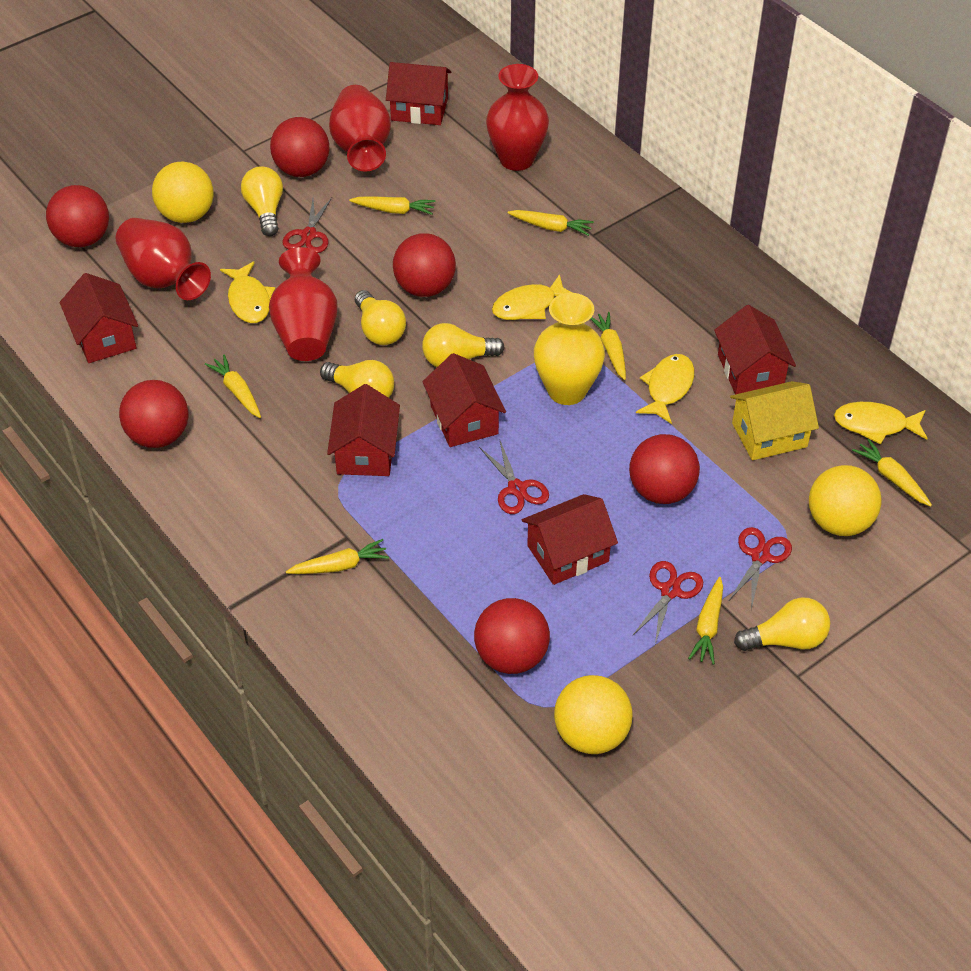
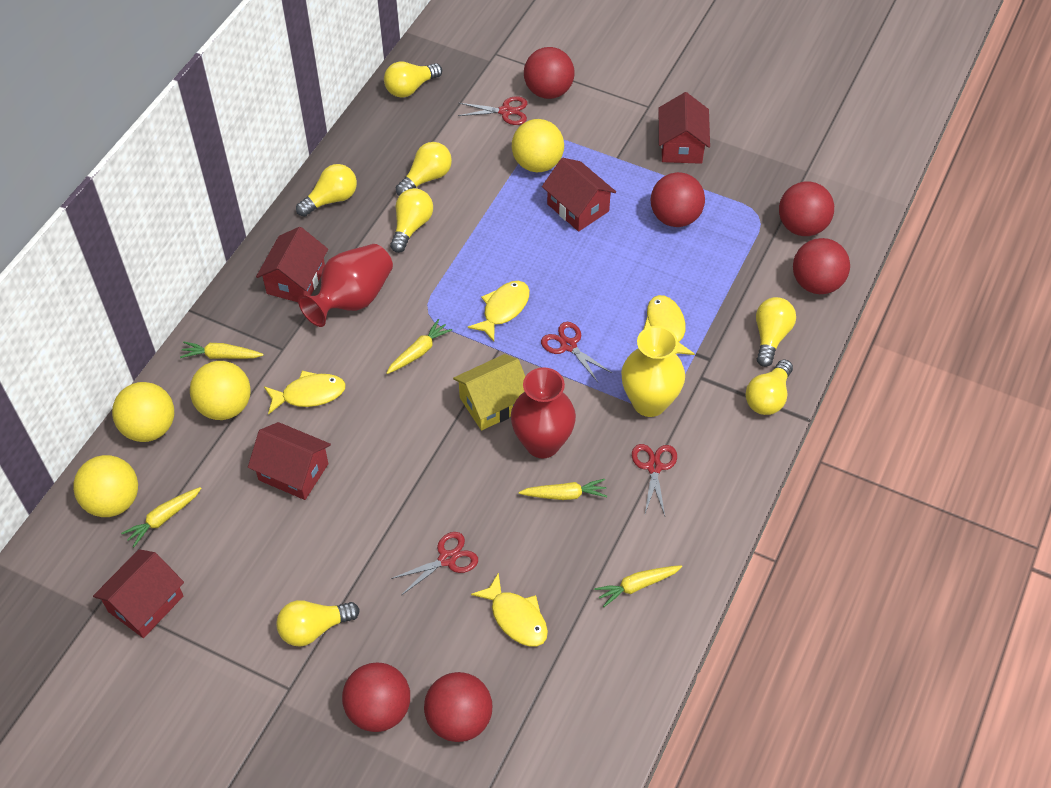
red house: 6 -> 5
red vase: 4 -> 2
yellow ball: 3 -> 4
yellow carrot: 7 -> 5
yellow light bulb: 5 -> 7

